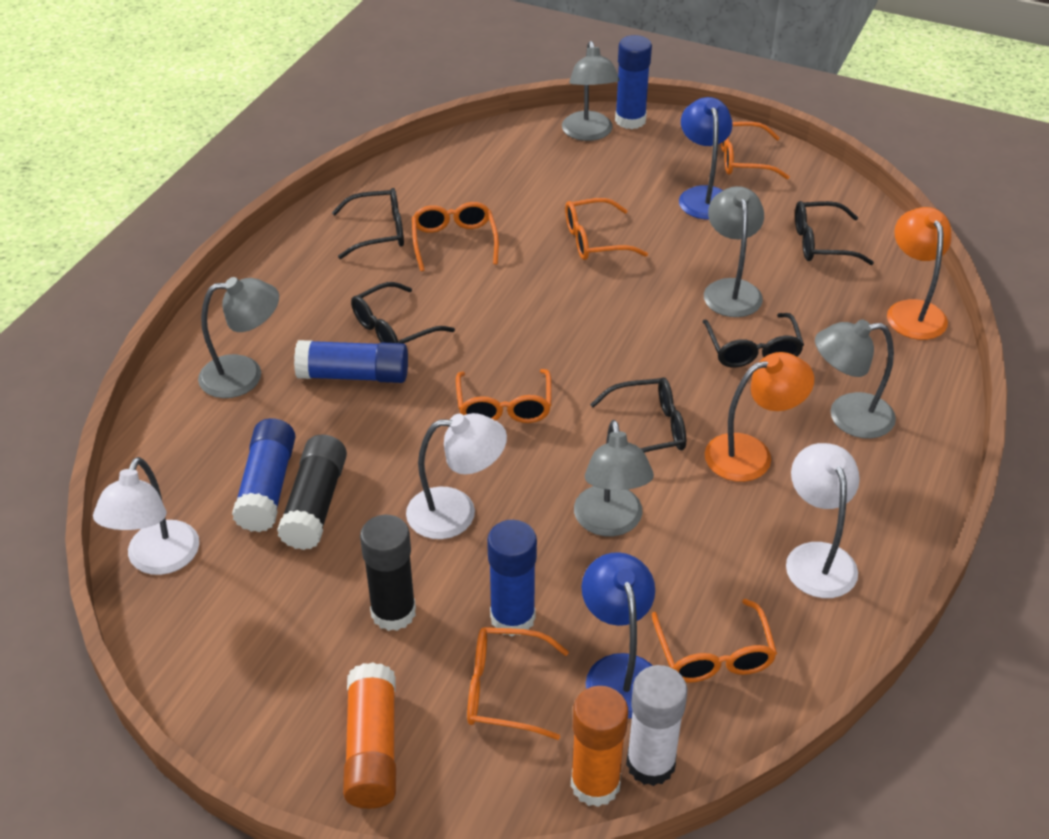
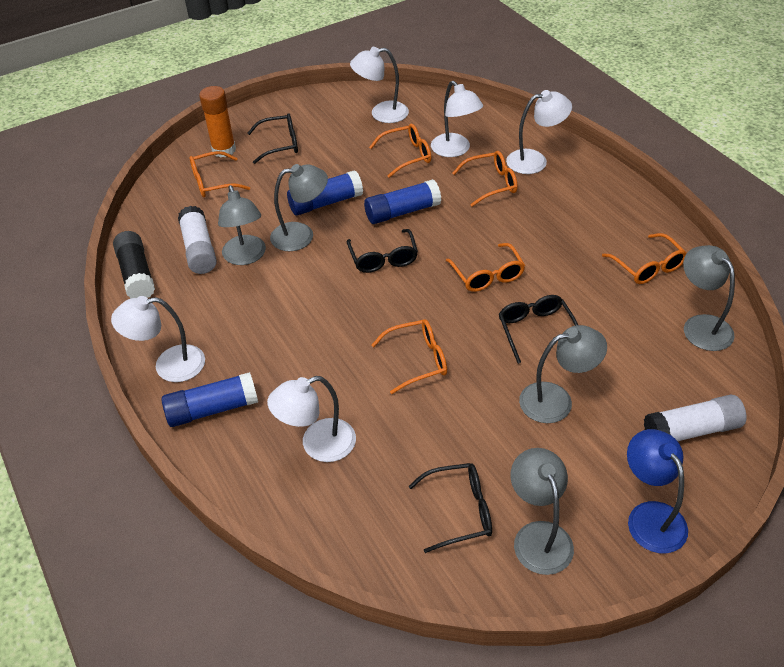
black glasses: 5 -> 4
black glue stick: 2 -> 1
blue glue stick: 4 -> 3
blue lamp: 2 -> 1
orange glue stick: 2 -> 1
orange lamp: 2 -> 0
white glue stick: 1 -> 2
white lamp: 3 -> 5

